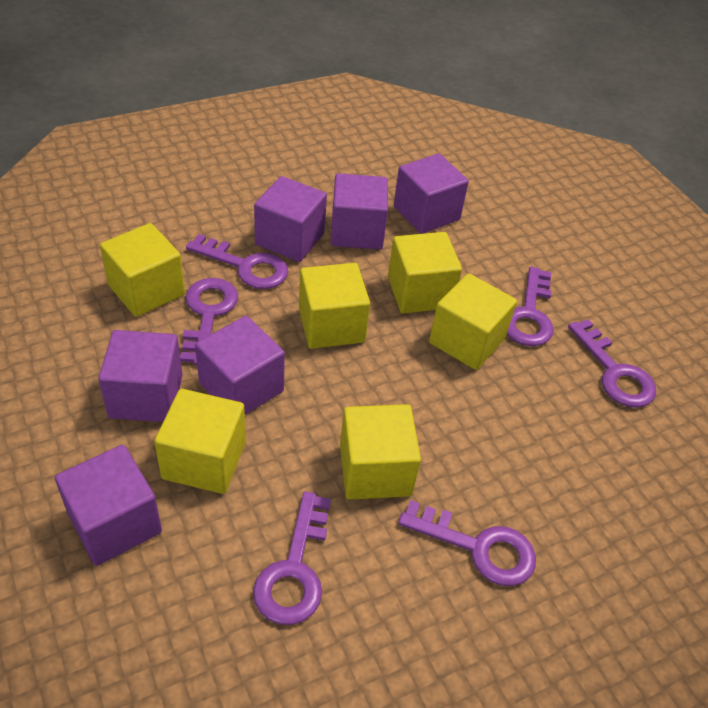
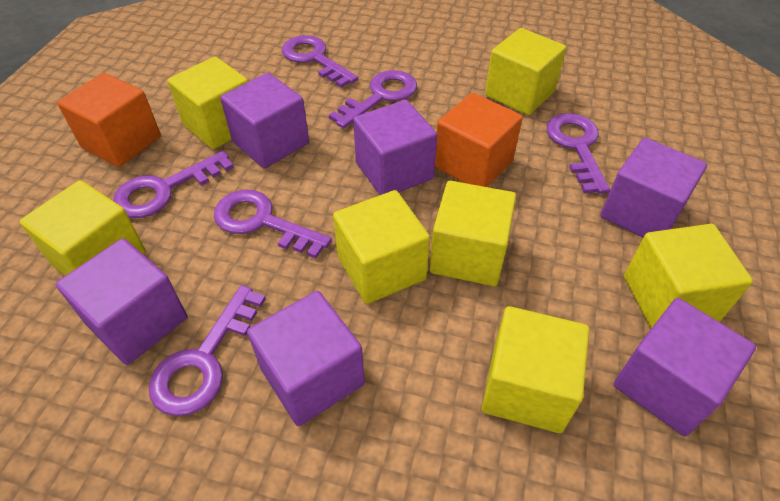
orange cube: 0 -> 2
yellow cube: 6 -> 7

